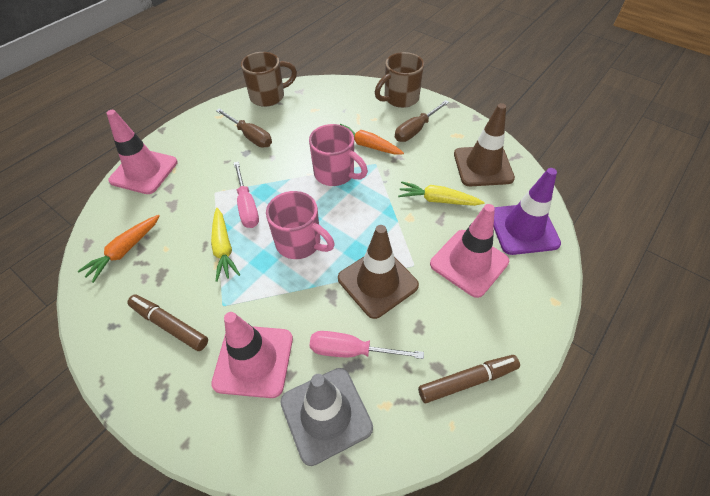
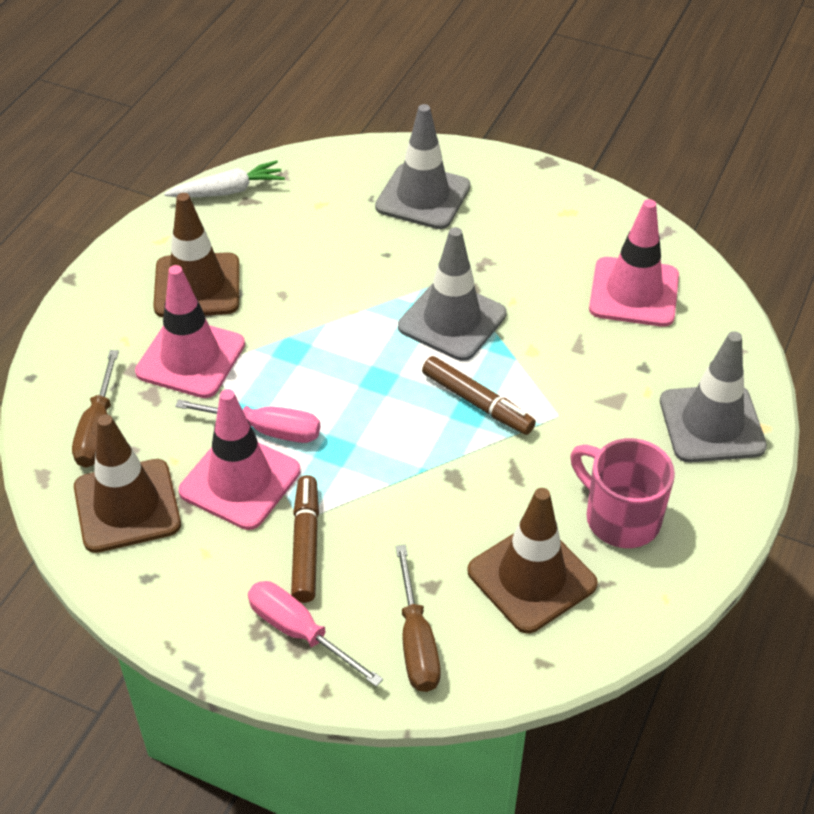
brown mug: 2 -> 0
brown traffic cone: 2 -> 3
grey traffic cone: 1 -> 3
orange carrot: 2 -> 0
pink mug: 2 -> 1
purple traffic cone: 1 -> 0
white carrot: 0 -> 1
yellow carrot: 2 -> 0

